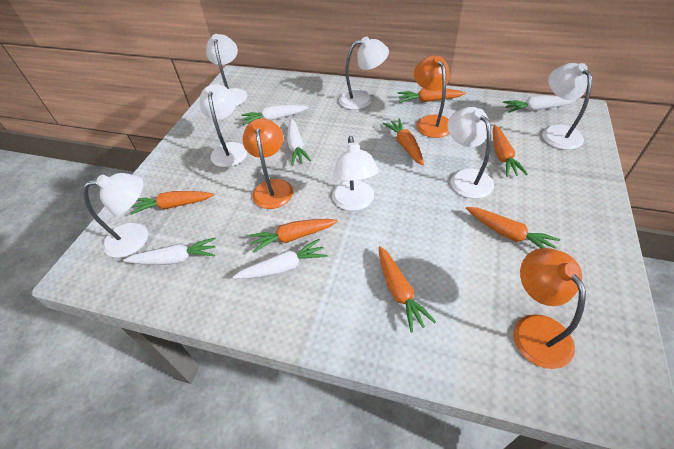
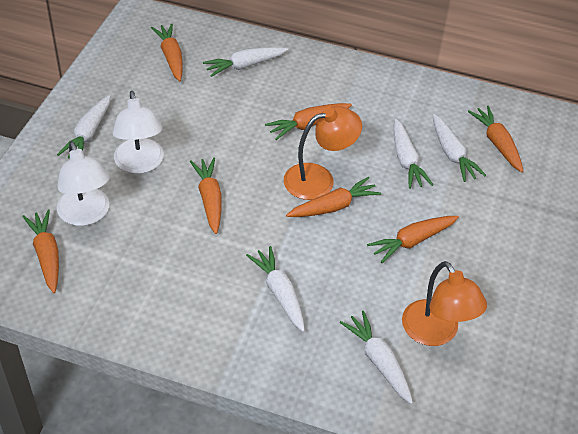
orange lamp: 3 -> 2
white carrot: 5 -> 6
white lamp: 7 -> 2

